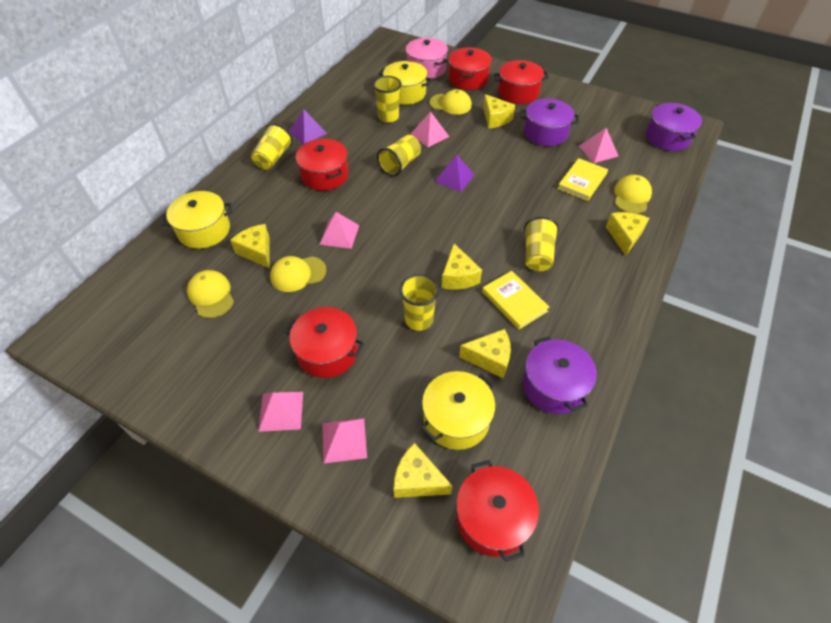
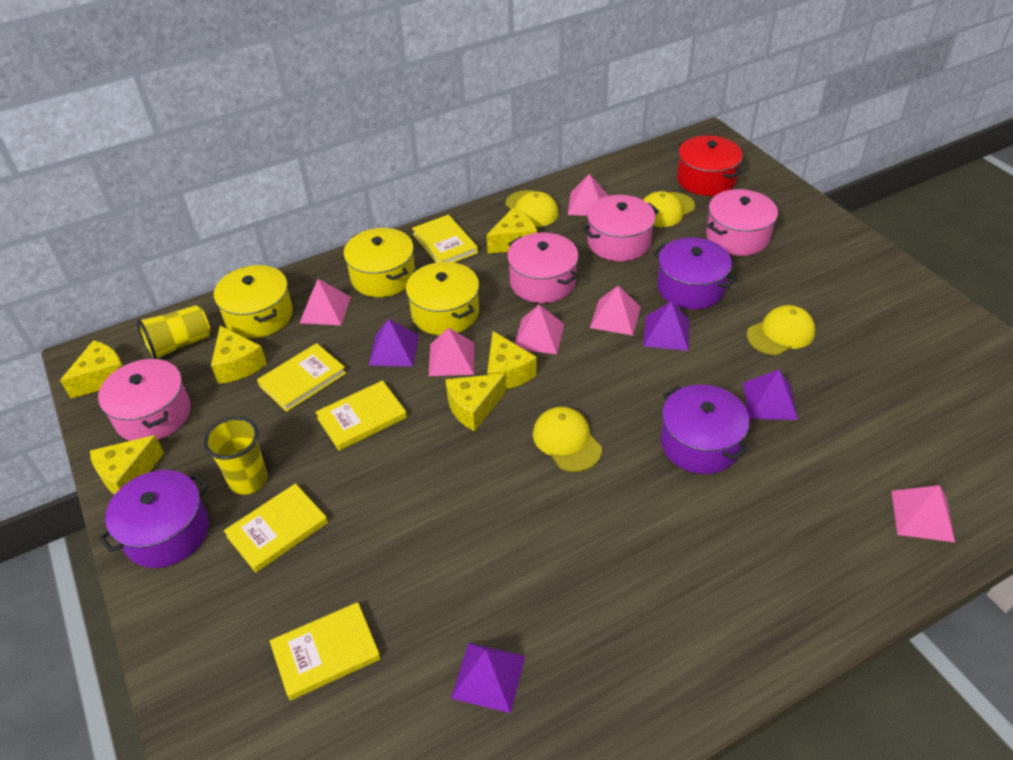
pink pot: 1 -> 4
pink pyramid: 5 -> 6
purple pyramid: 2 -> 4
red pot: 5 -> 1
yellow book: 2 -> 5
yellow cup: 5 -> 2

